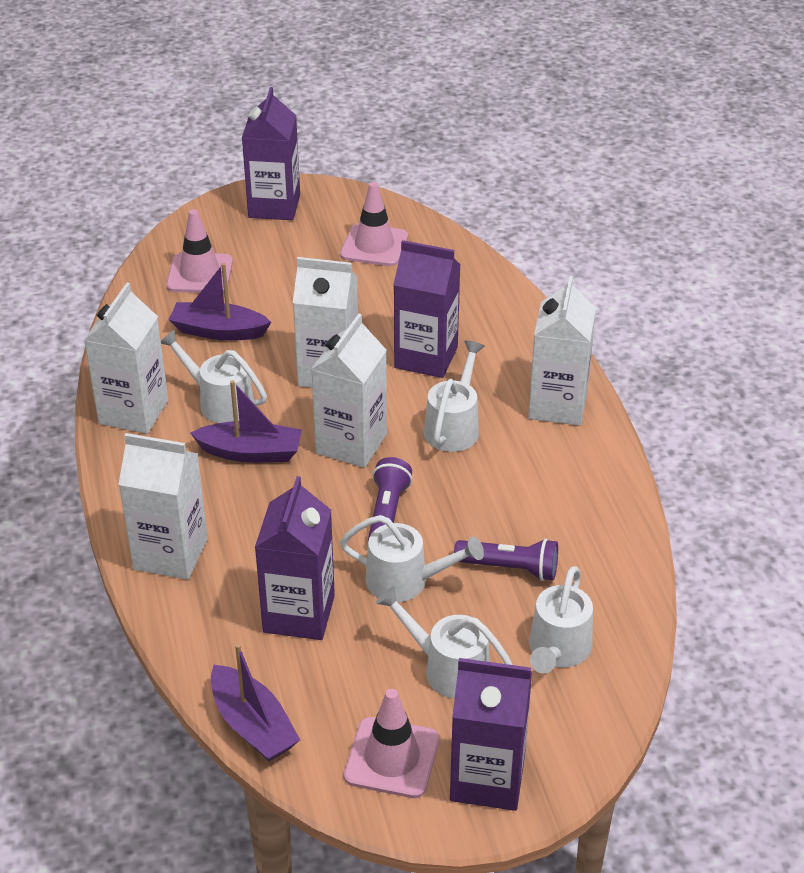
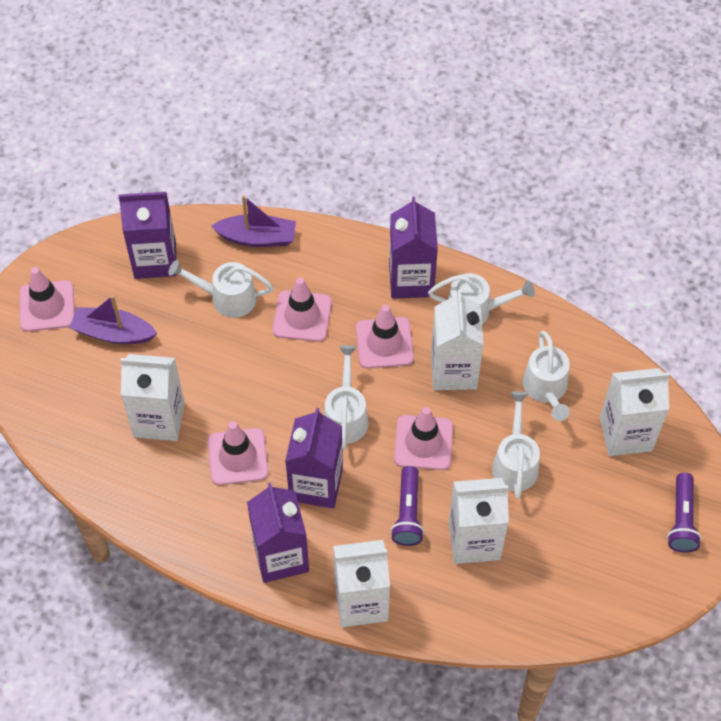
pink traffic cone: 3 -> 5
purple boat: 3 -> 2

